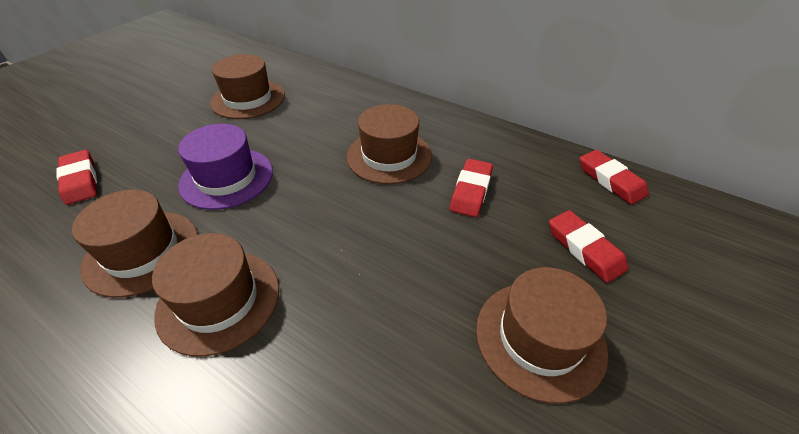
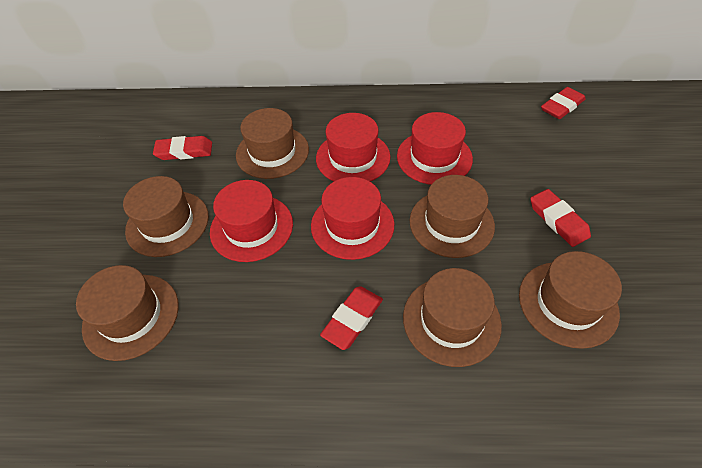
brown hat: 5 -> 6
purple hat: 1 -> 0
red hat: 0 -> 4

